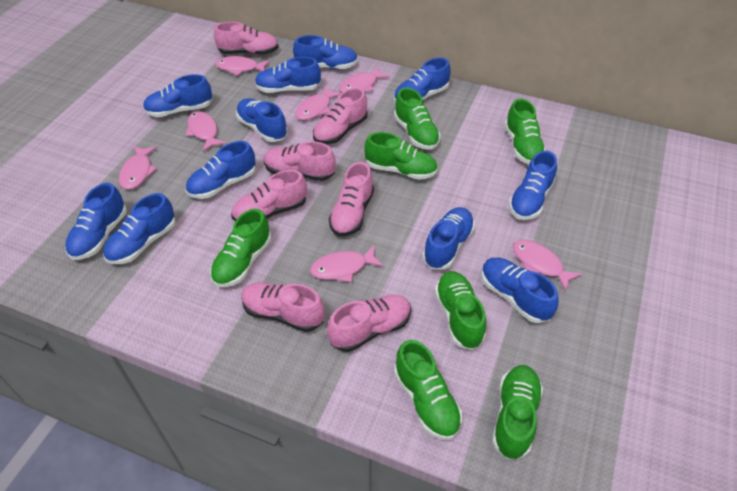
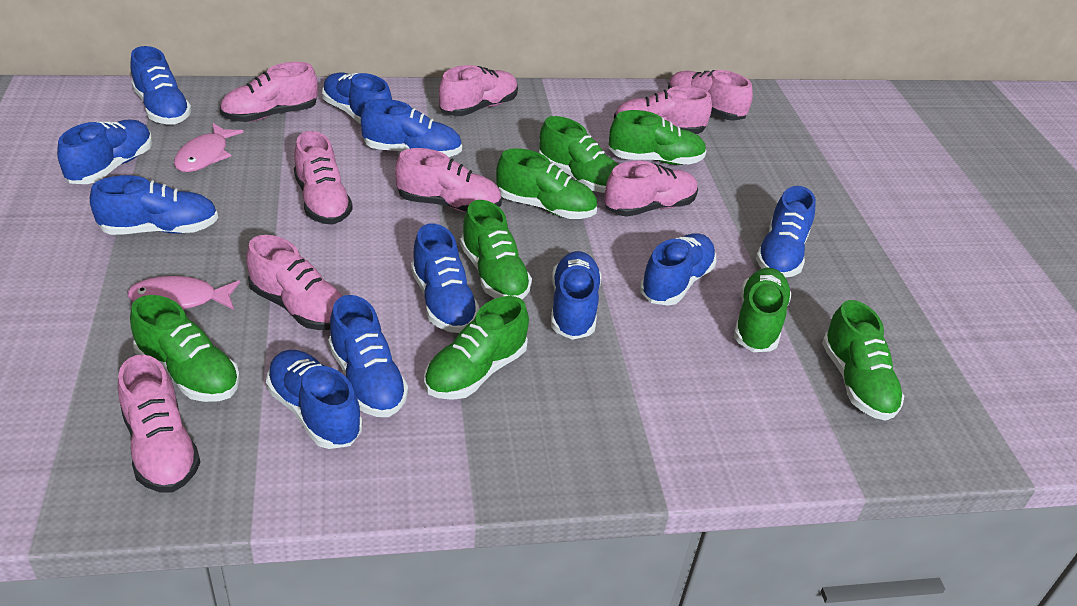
green shoe: 7 -> 8
pink fish: 7 -> 2
pink shoe: 7 -> 9

